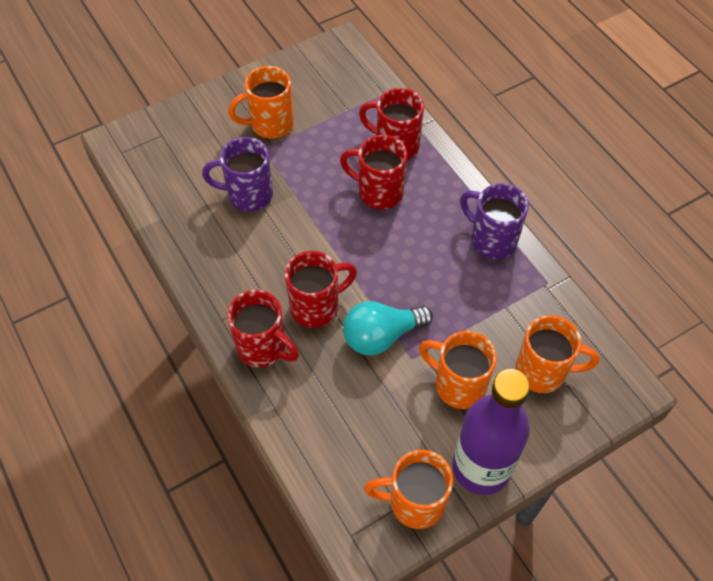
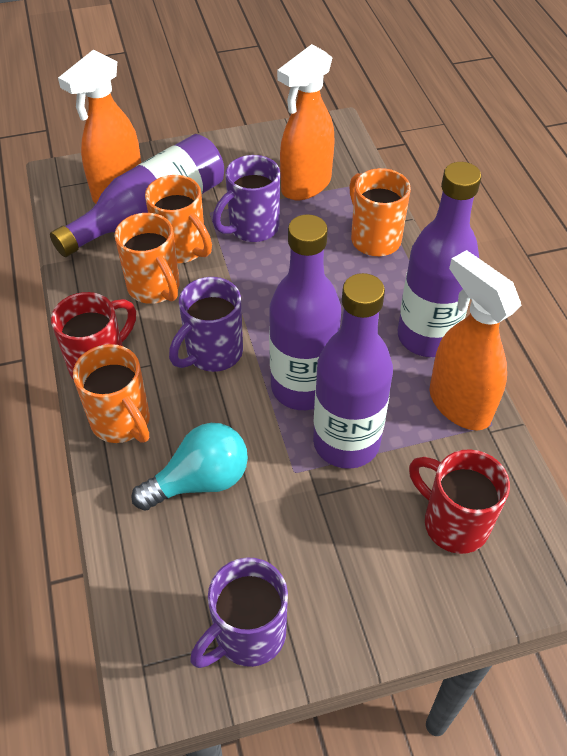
orange spray bottle: 0 -> 3
purple bottle: 1 -> 4
purple mug: 2 -> 3
red mug: 4 -> 2

